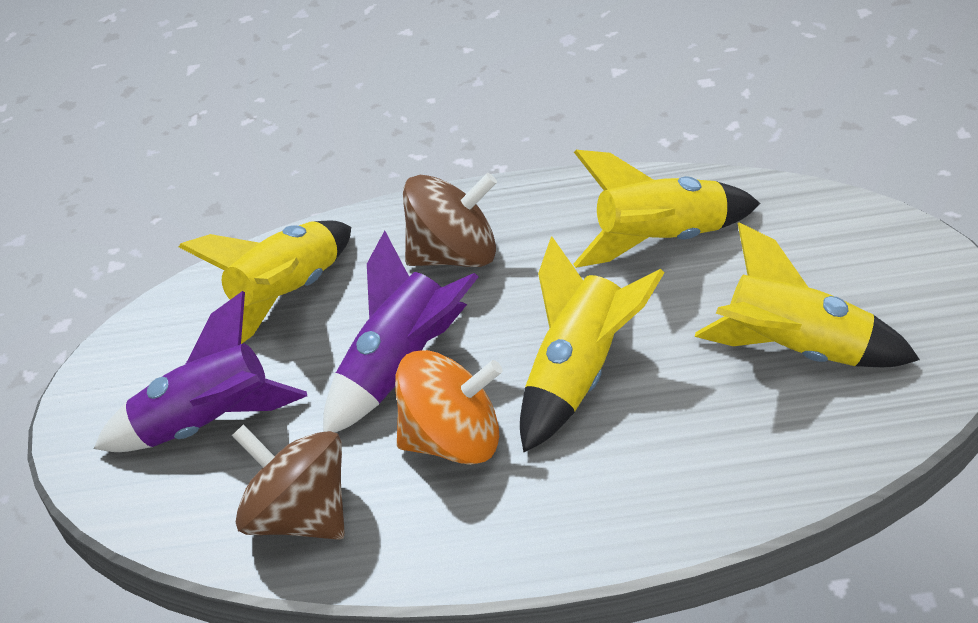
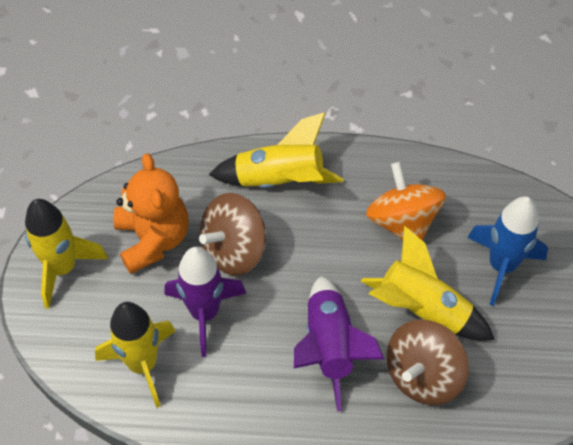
blue rocket: 0 -> 1
orange teddy bear: 0 -> 1

